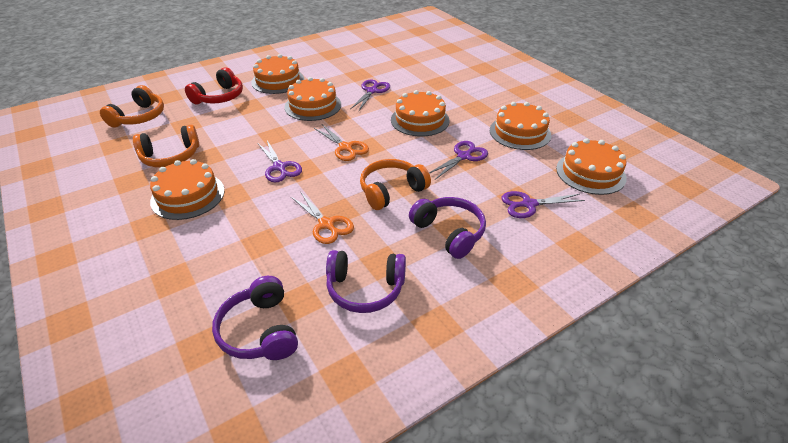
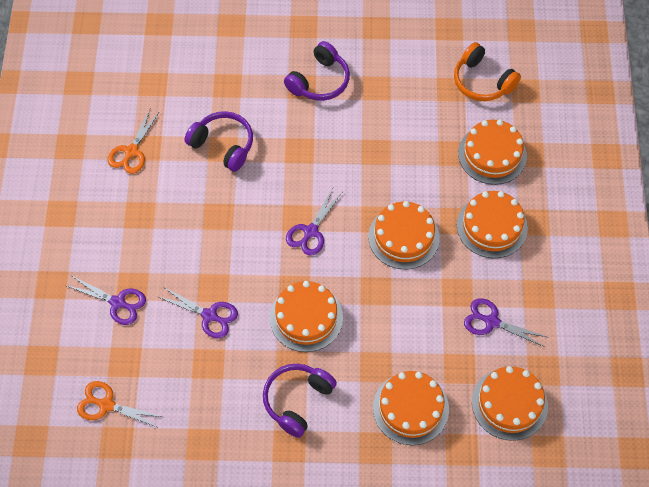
orange headphones: 3 -> 1
red headphones: 1 -> 0

